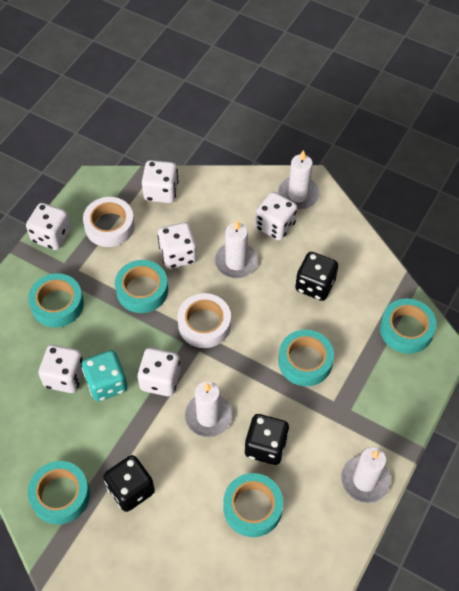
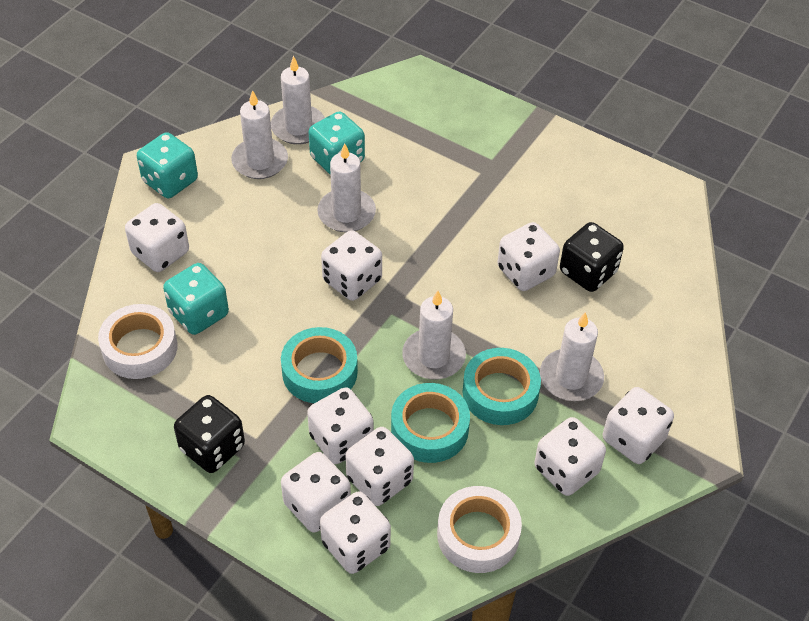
black dice: 3 -> 2
turquoise dice: 1 -> 3
turquoise tape: 6 -> 3
white candle: 4 -> 5
white dice: 6 -> 9

